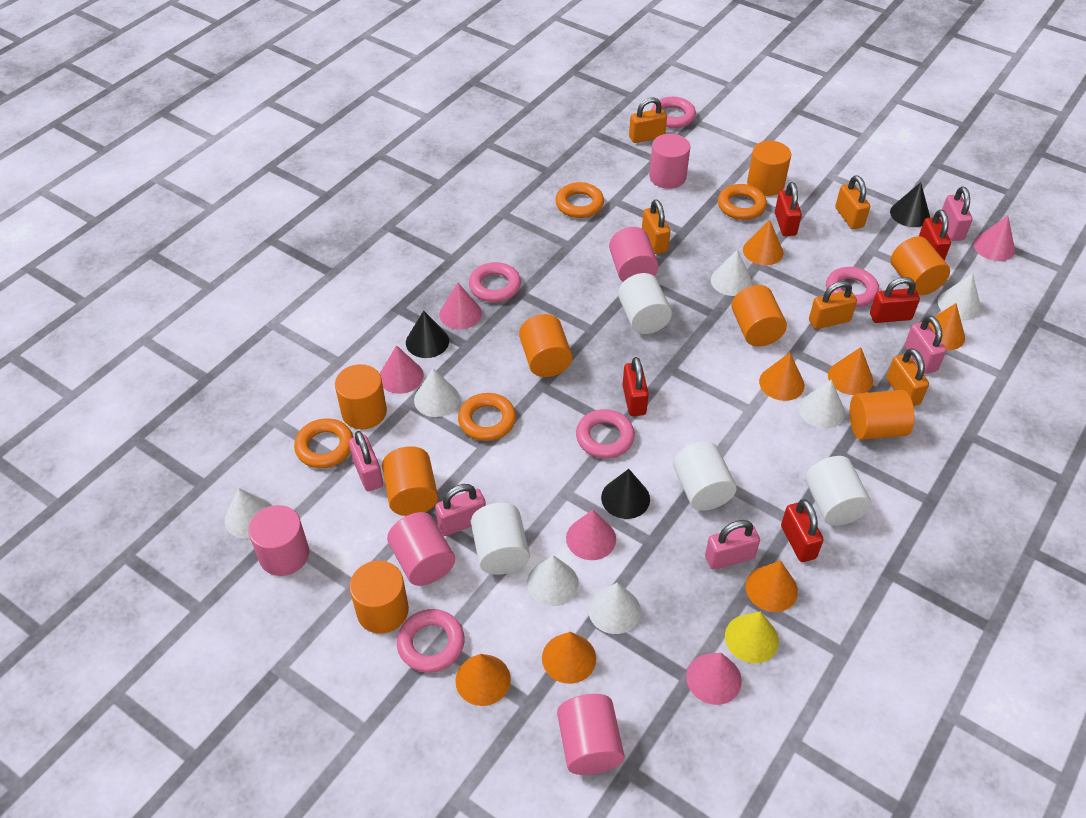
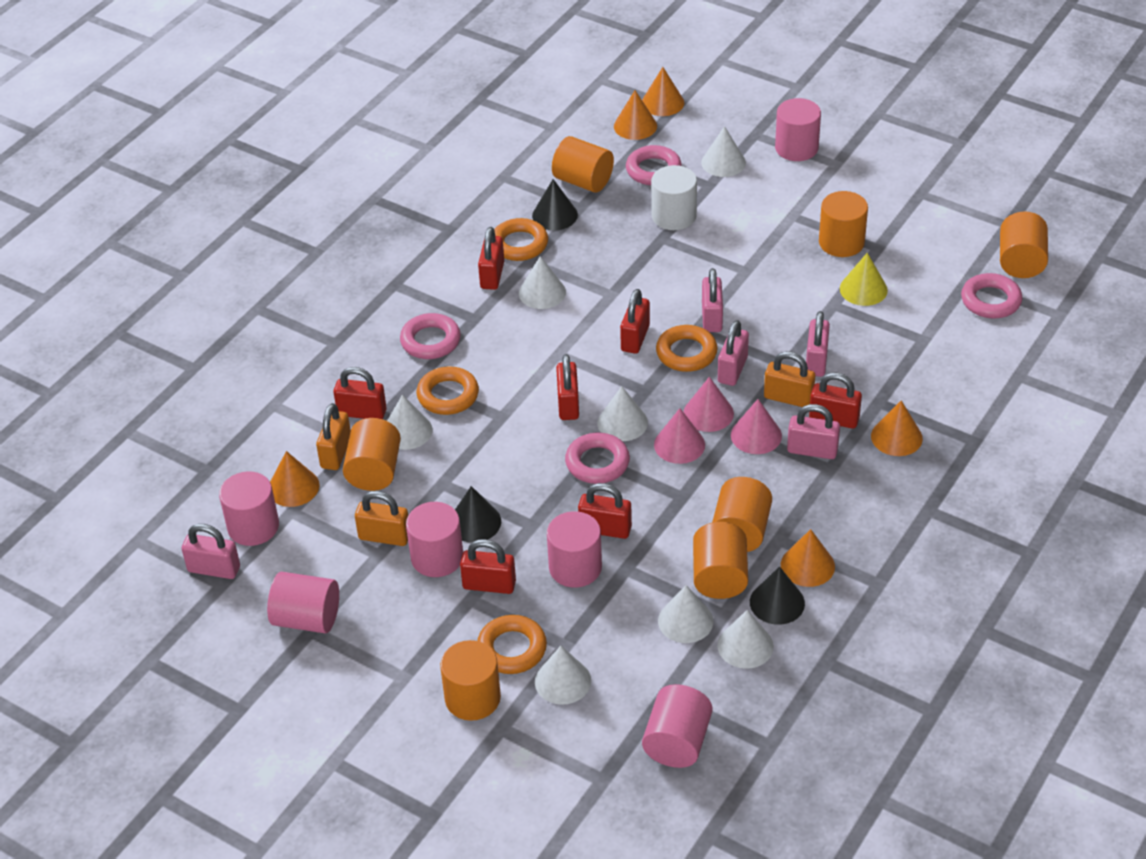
orange cone: 7 -> 5
orange cylinder: 8 -> 7
orange padlock: 5 -> 3
pink cone: 5 -> 3
pink cylinder: 5 -> 6
pink ring: 5 -> 4
red padlock: 5 -> 7
white cylinder: 4 -> 1

